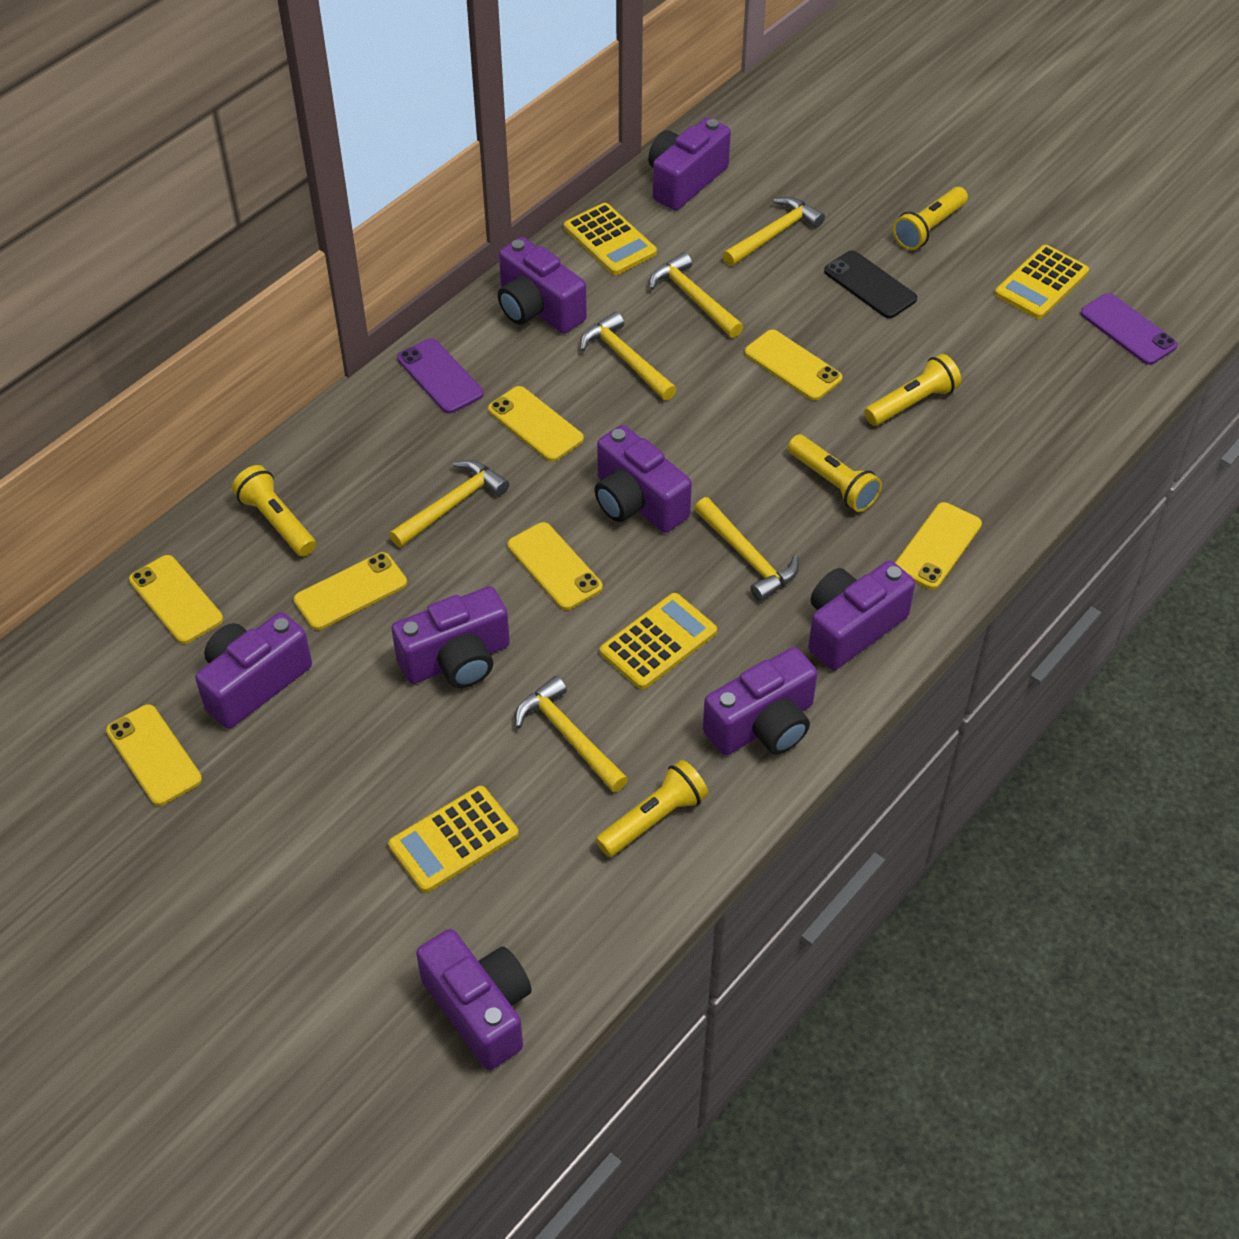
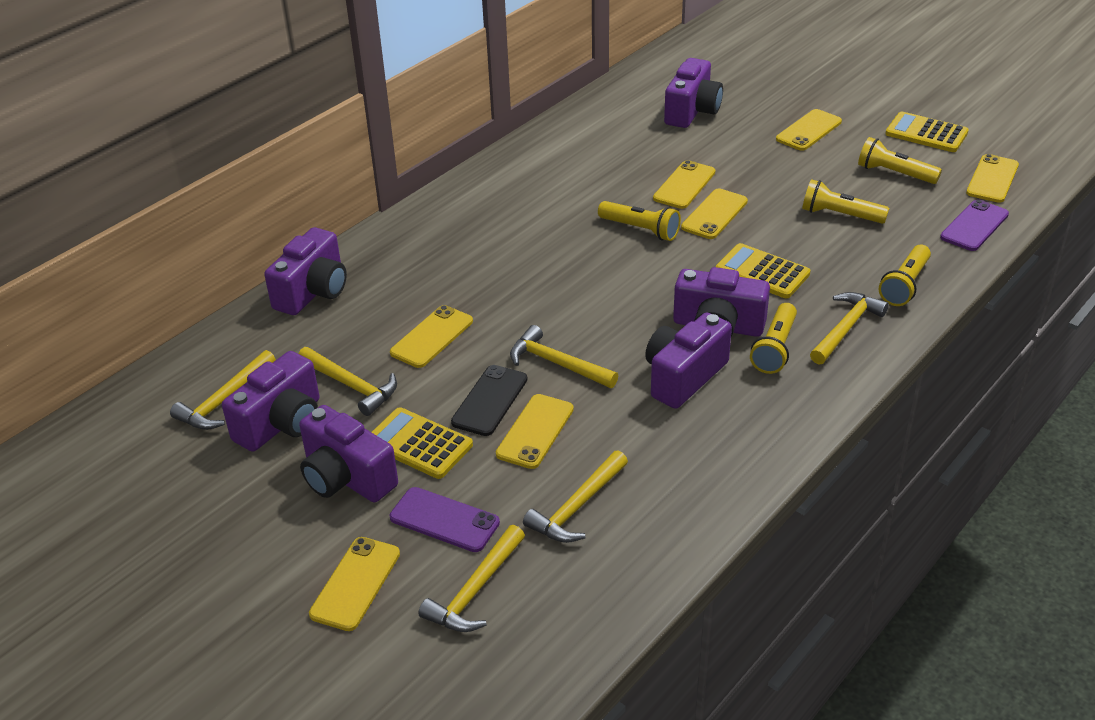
purple camera: 8 -> 6
yellow calculator: 4 -> 3

